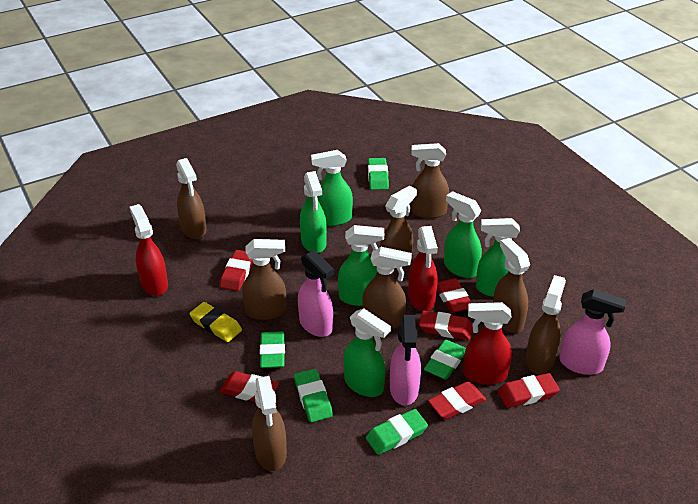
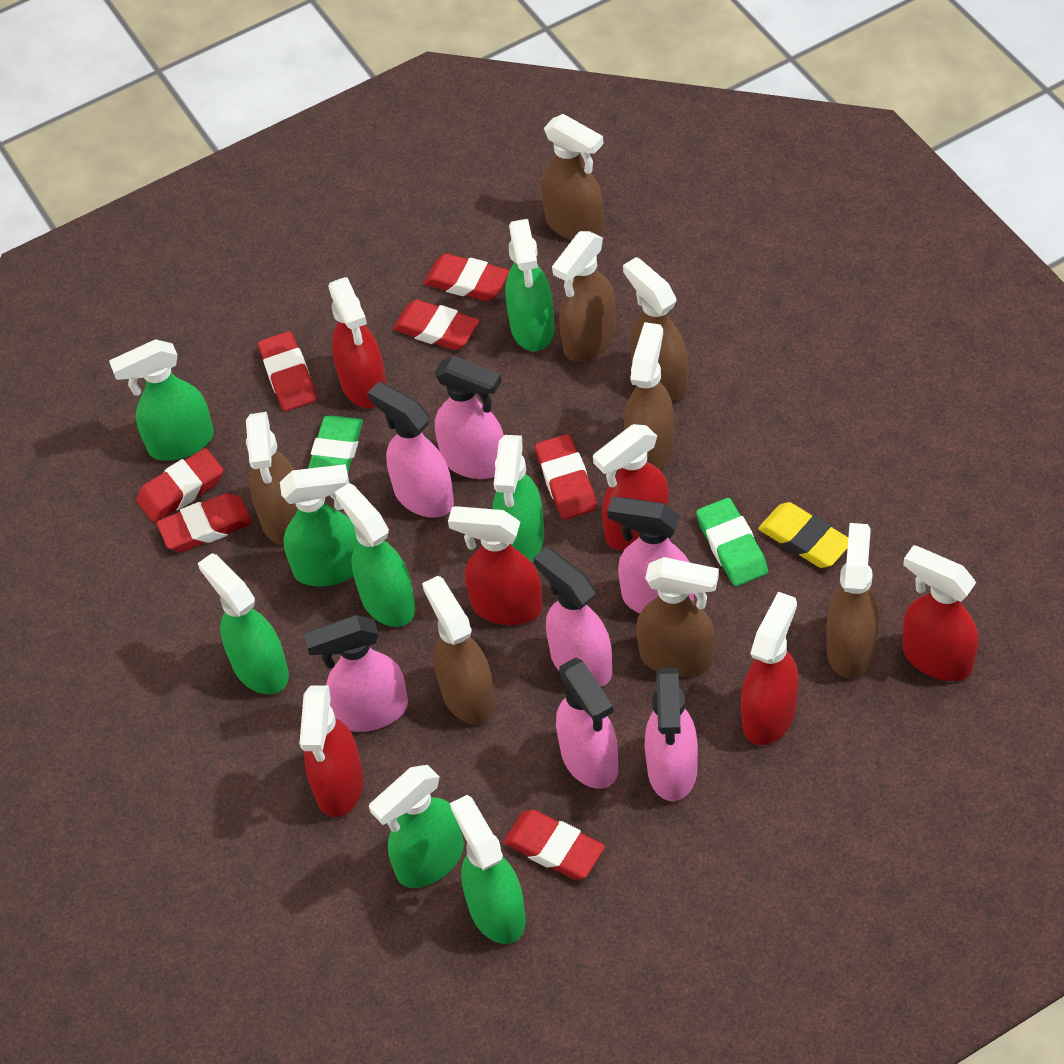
green eraser: 5 -> 2
green spray bottle: 6 -> 8
pink spray bottle: 3 -> 7
red eraser: 6 -> 7
red spray bottle: 3 -> 6

